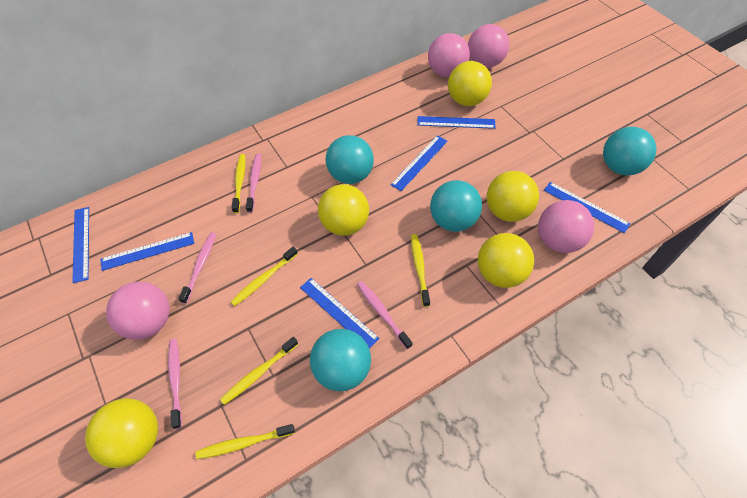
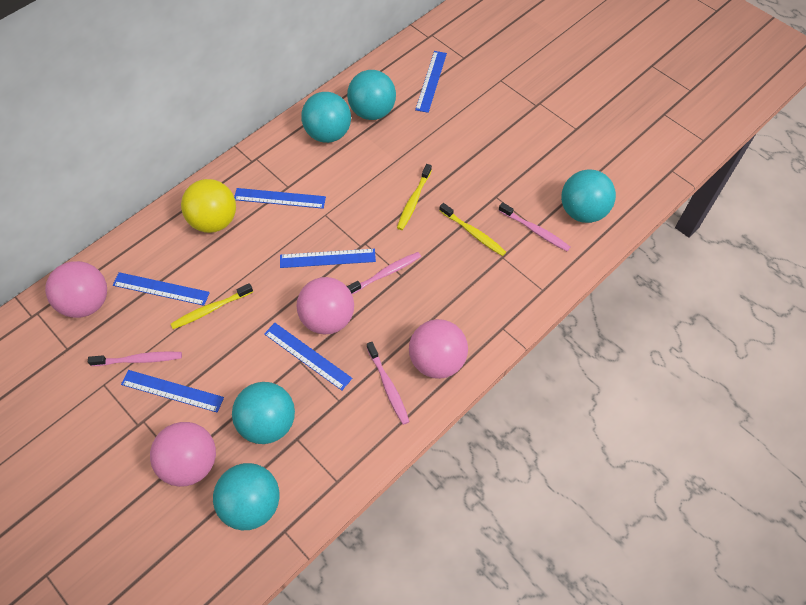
turquoise ball: 4 -> 5
yellow ball: 5 -> 1
yellow toothbrush: 5 -> 3

